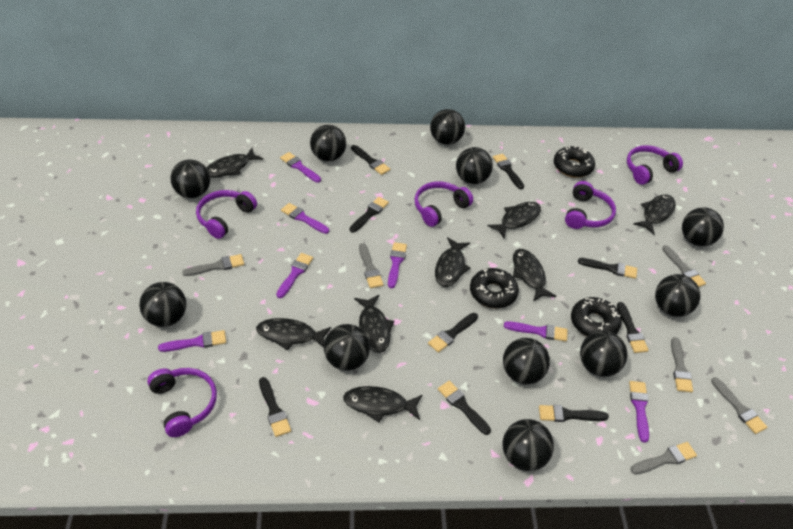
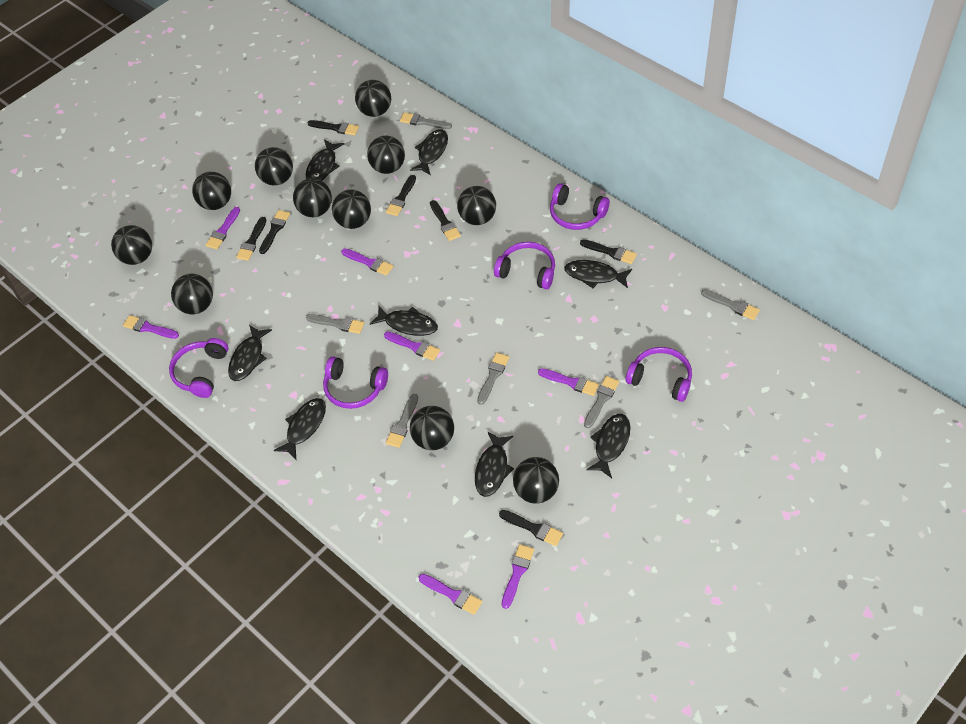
black brush: 9 -> 7
black donut: 3 -> 0

